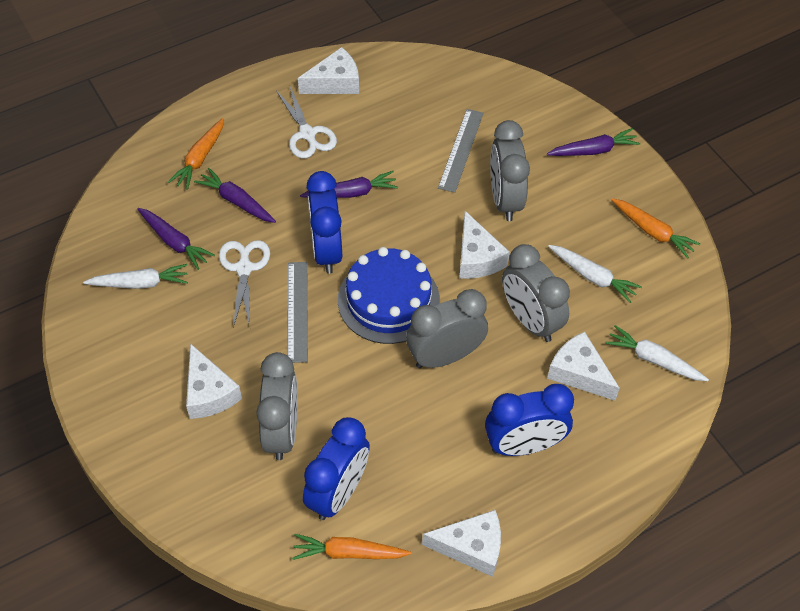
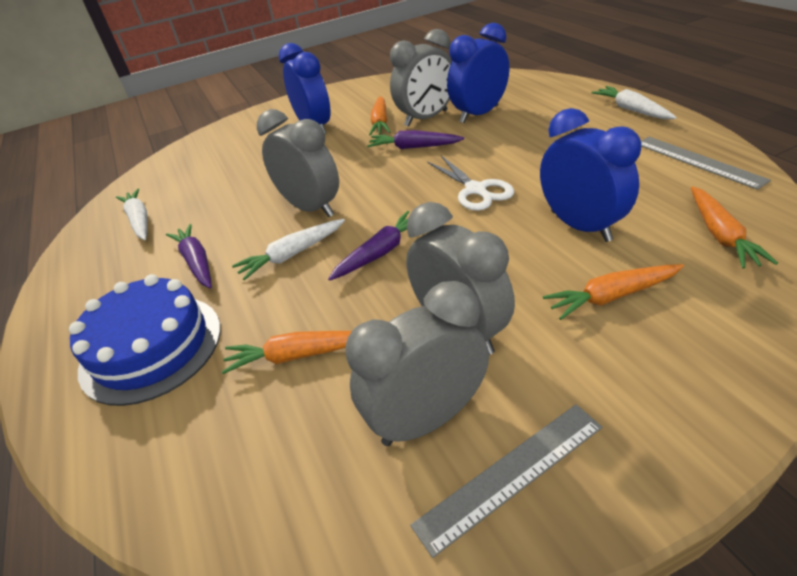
orange carrot: 3 -> 4
purple carrot: 4 -> 3
white cheese: 5 -> 0
white scissors: 2 -> 1

